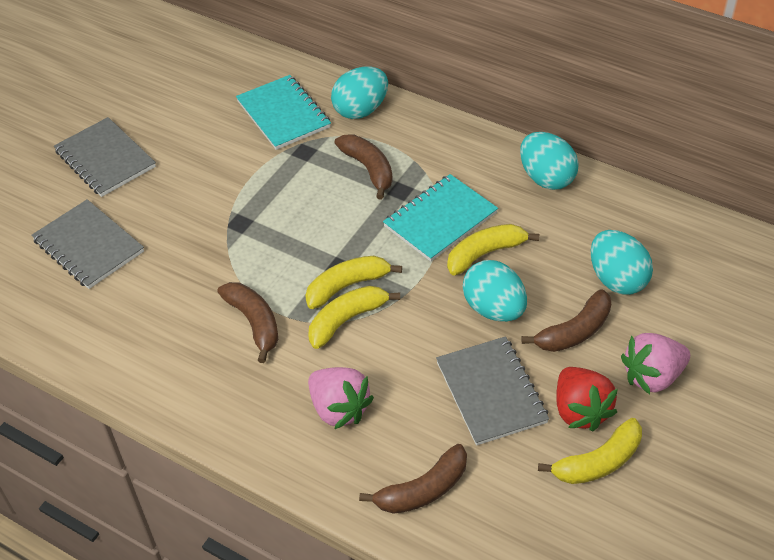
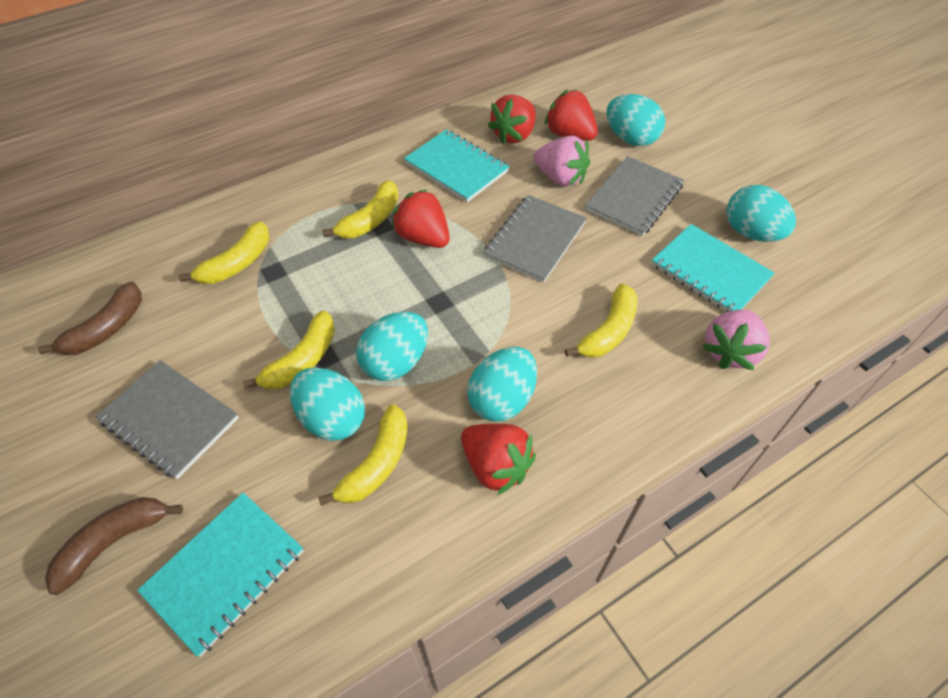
brown banana: 4 -> 2
red strawberry: 1 -> 4
turquoise egg: 4 -> 5
turquoise notebook: 2 -> 3
yellow banana: 4 -> 5

